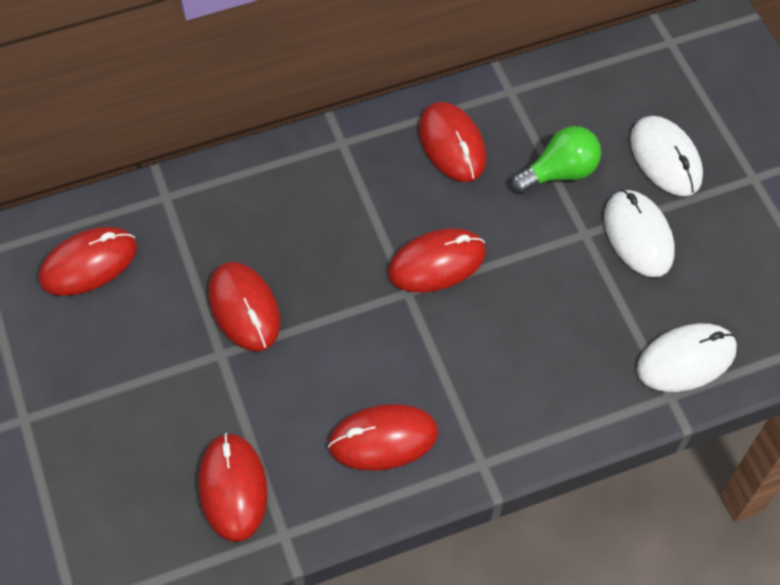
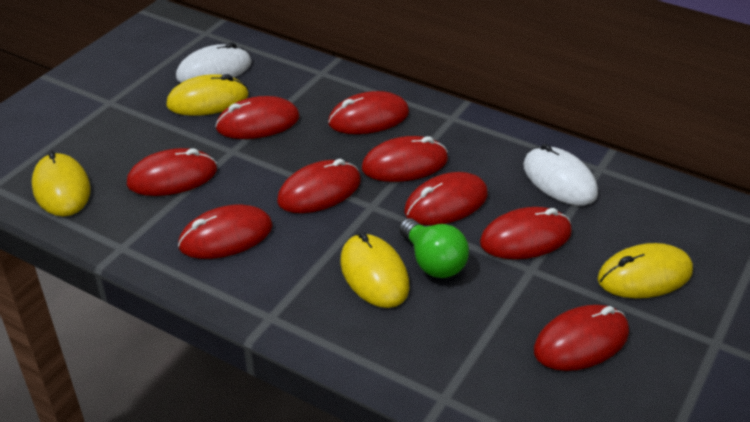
red mouse: 6 -> 9
white mouse: 3 -> 2
yellow mouse: 0 -> 4

